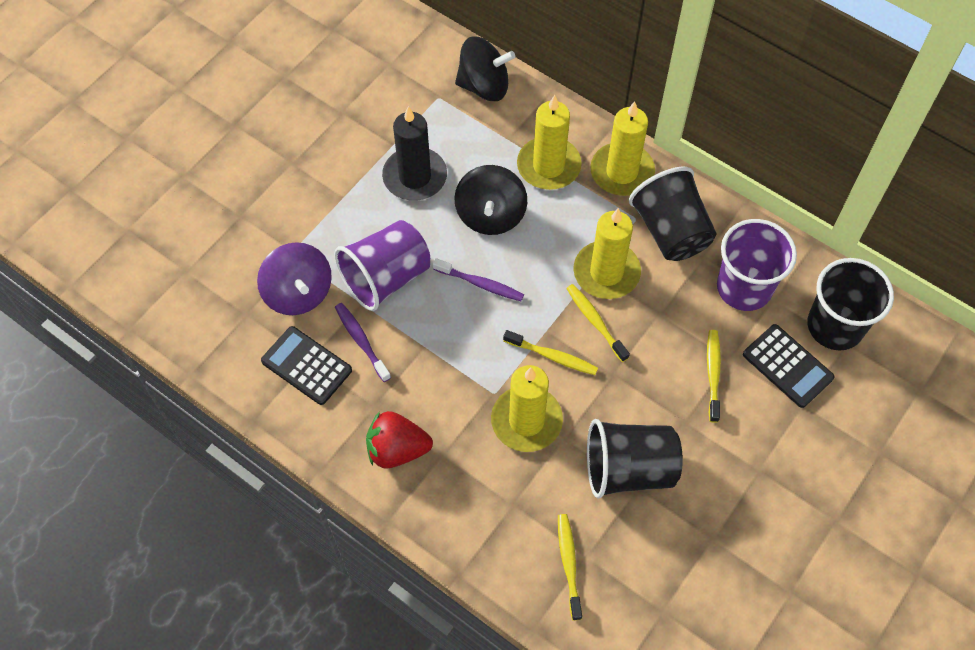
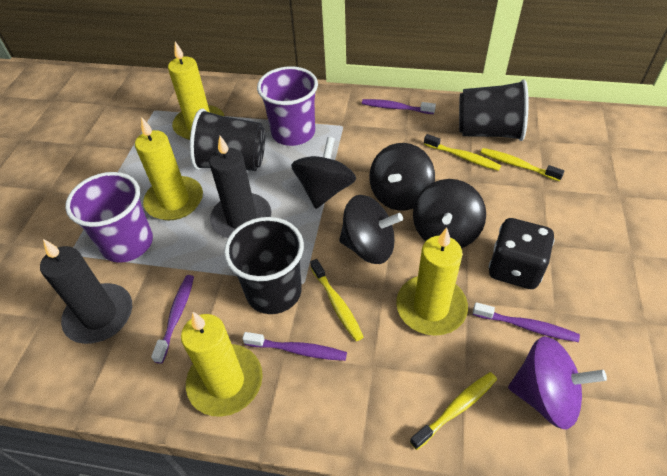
black calculator: 2 -> 0
black candle: 1 -> 2
black dice: 0 -> 1
black spinning top: 2 -> 4
purple toothbrush: 2 -> 4
red strawberry: 1 -> 0

